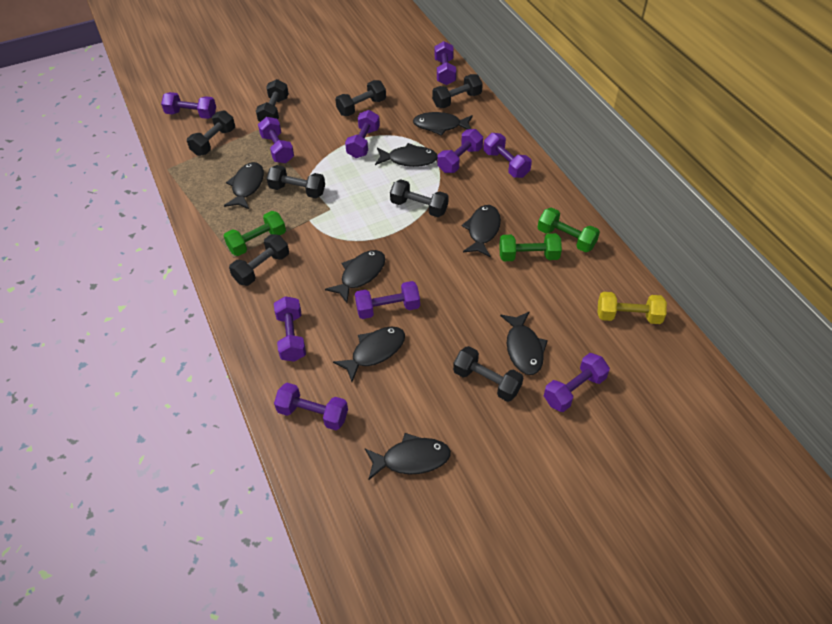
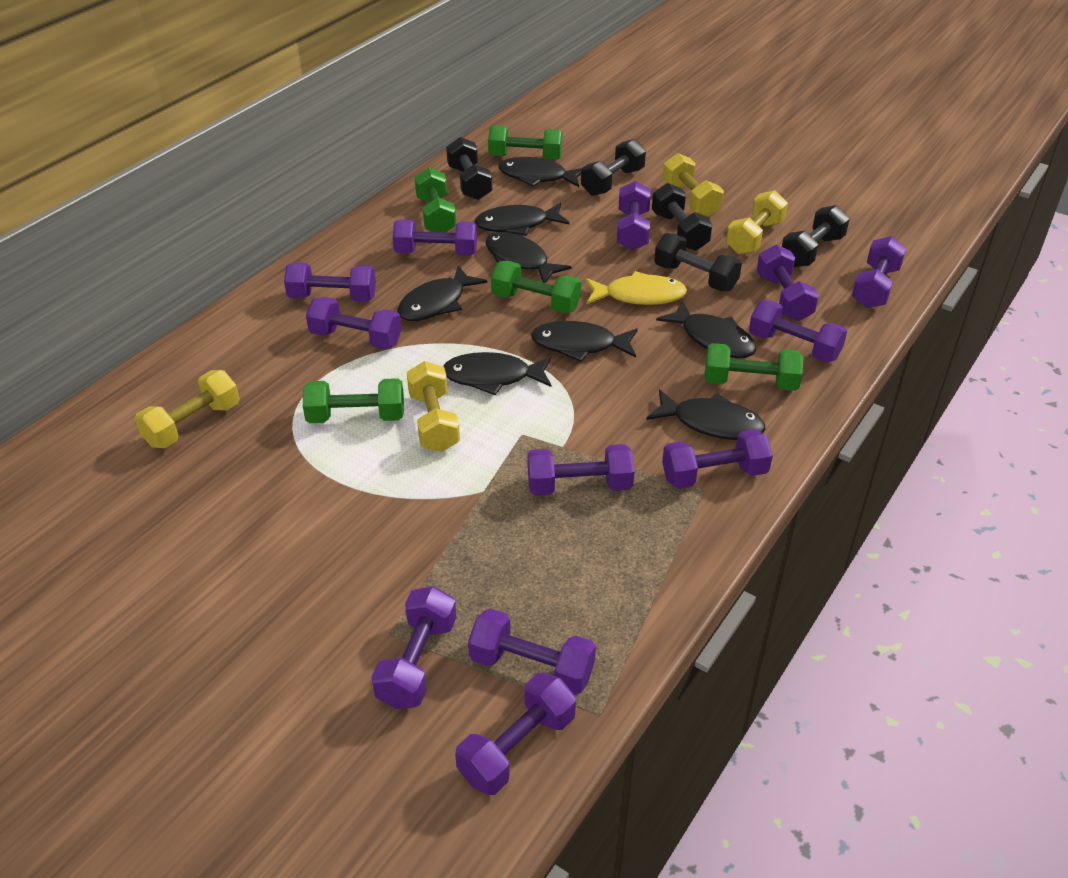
black dumbbell: 8 -> 5
green dumbbell: 3 -> 5
purple dumbbell: 10 -> 12
yellow dumbbell: 1 -> 4
yellow fish: 0 -> 1

